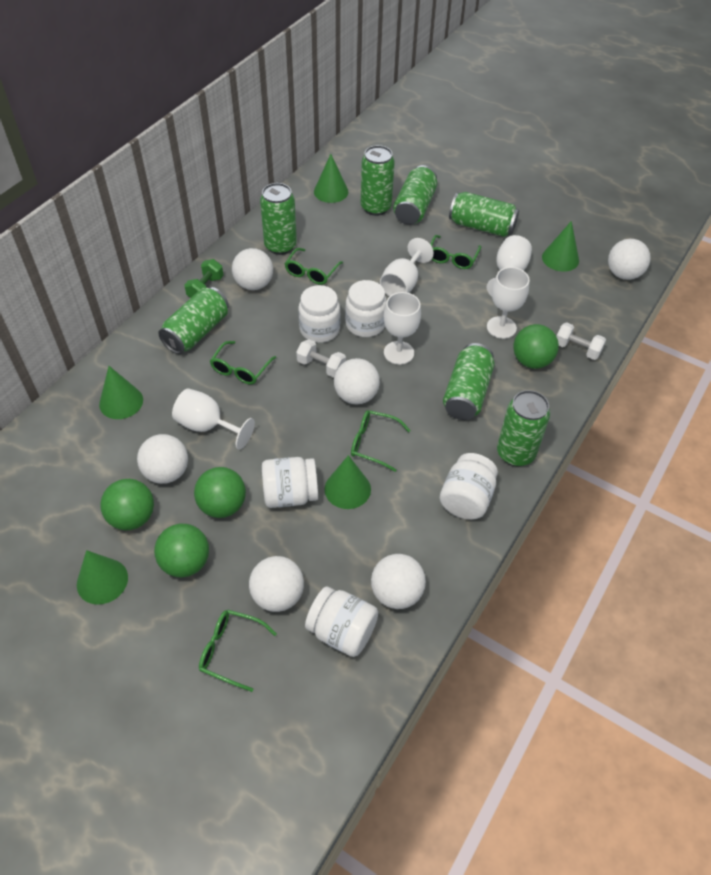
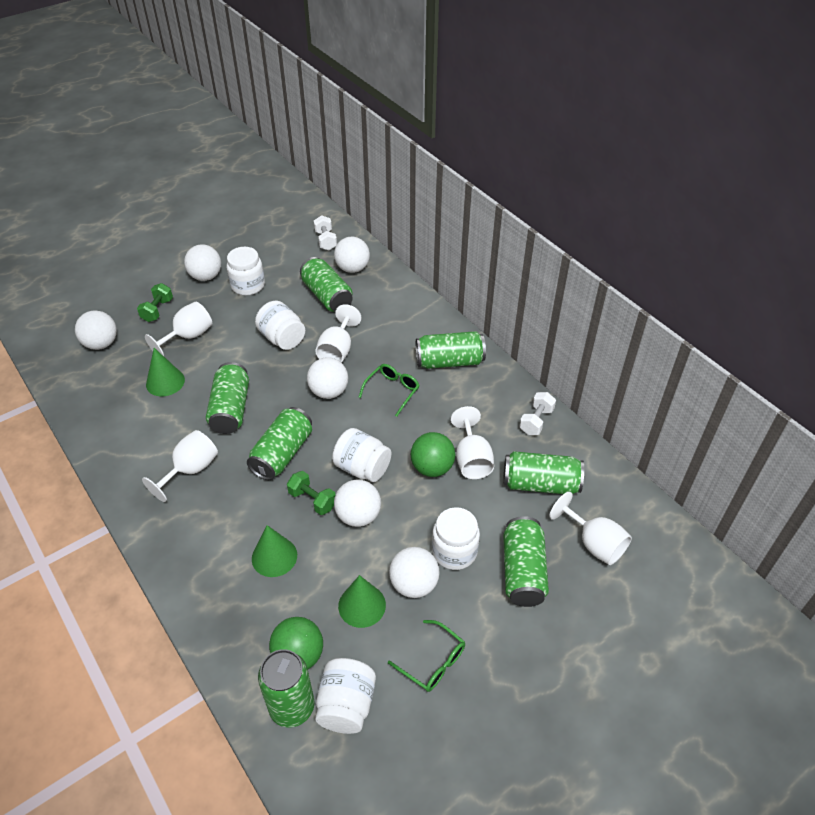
green ball: 4 -> 2
green cone: 5 -> 3
green dumbbell: 1 -> 2
green glasses: 5 -> 2

